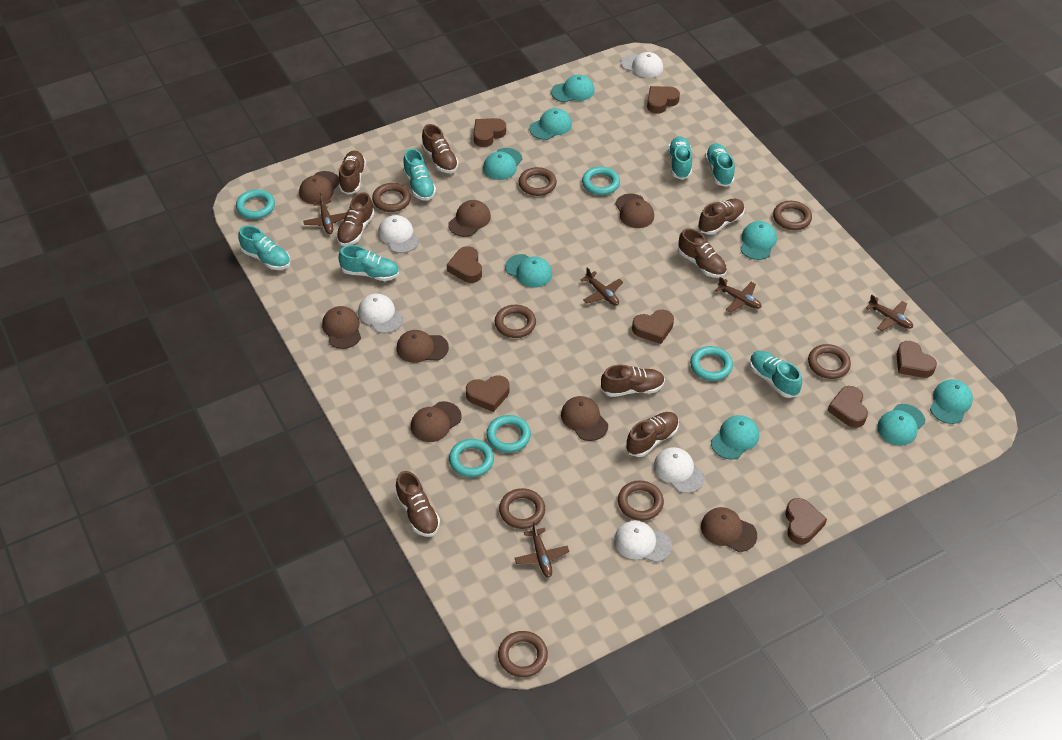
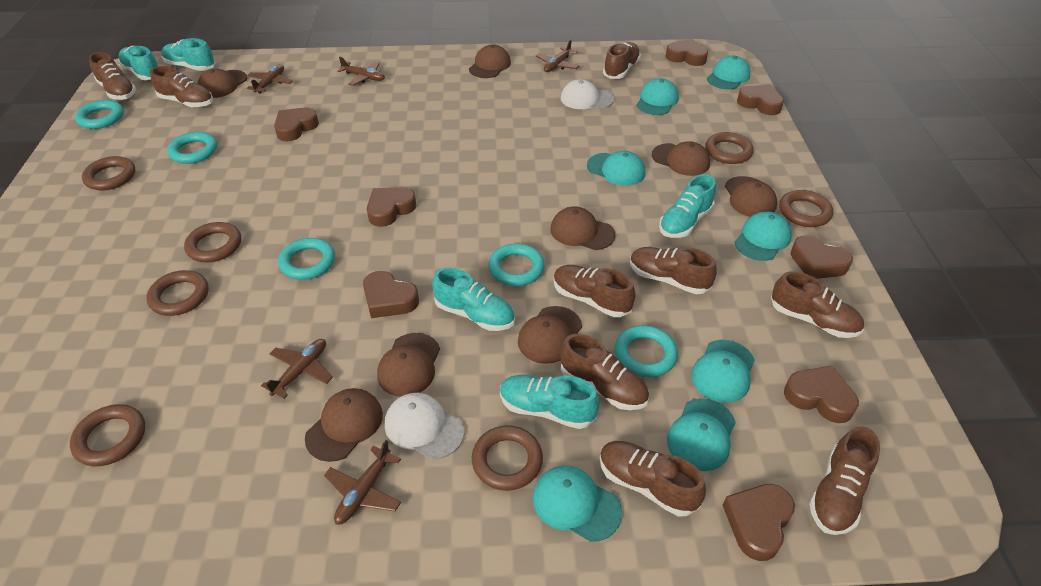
brown ring: 8 -> 7
brown shoe: 8 -> 9
turquoise cap: 8 -> 7
turquoise shoe: 6 -> 5
white cap: 5 -> 2

